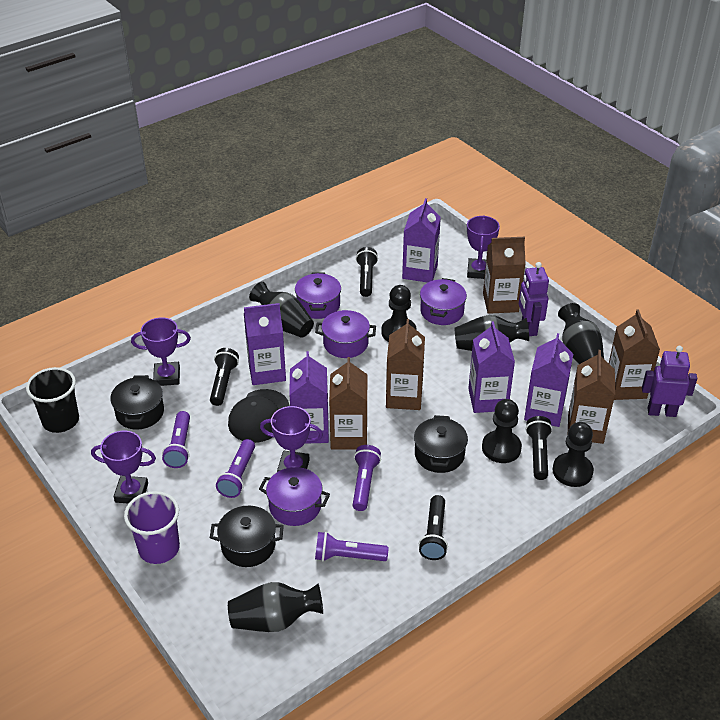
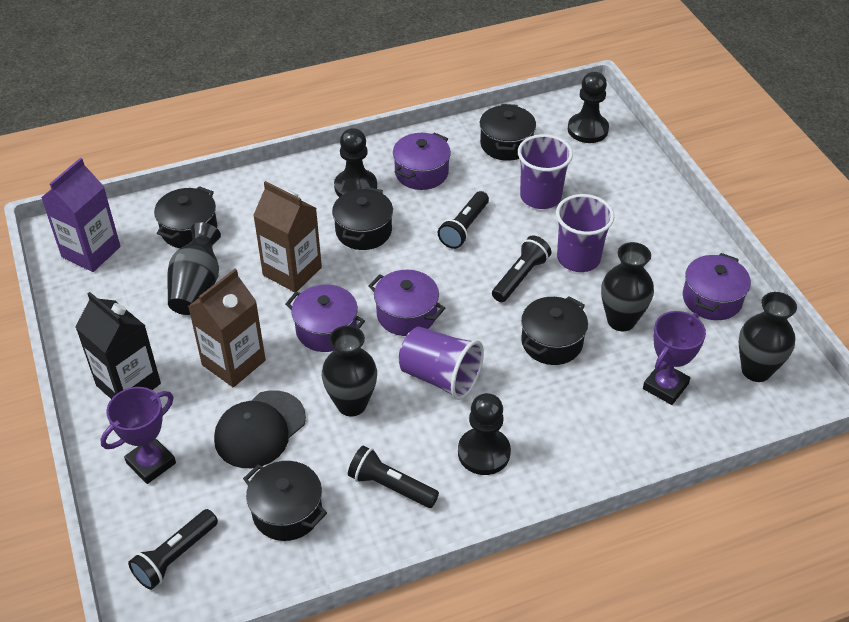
black carton: 0 -> 1
black cup: 1 -> 0
black pot: 3 -> 5
brown carton: 5 -> 2
purple carton: 5 -> 1
purple cup: 1 -> 3
purple flashlight: 4 -> 0
purple robot: 2 -> 0
purple trophy: 4 -> 2

